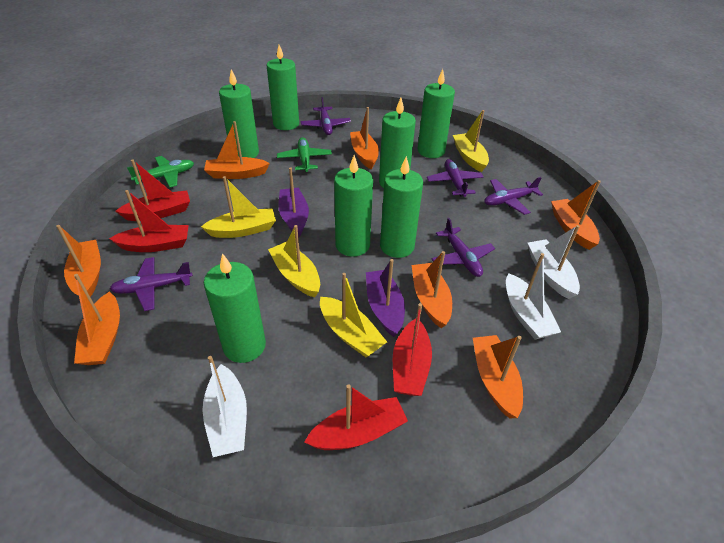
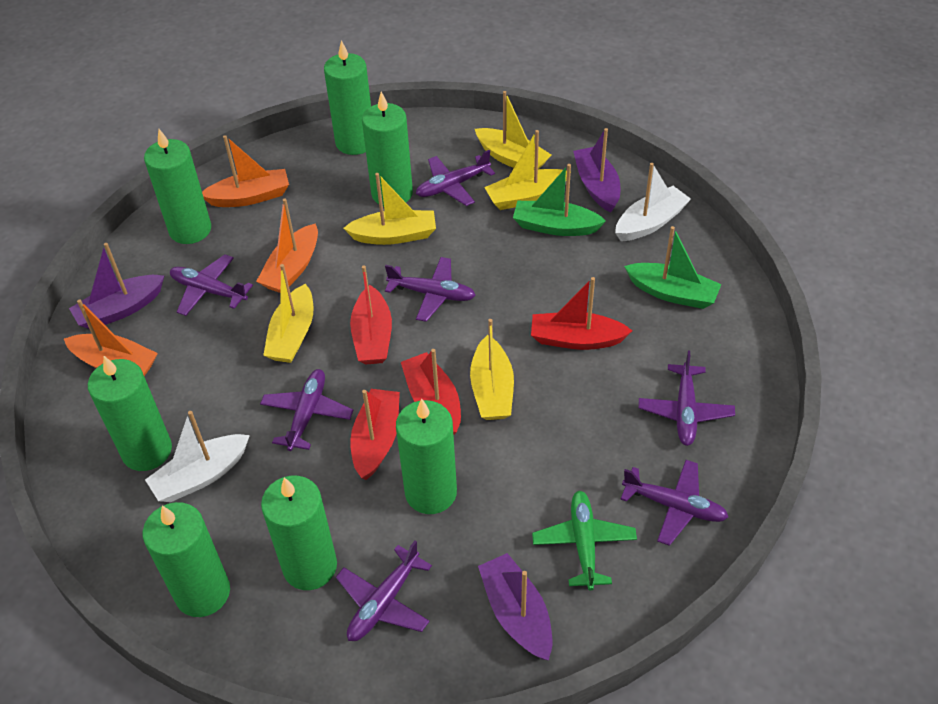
green boat: 0 -> 2
green plane: 2 -> 1
orange boat: 7 -> 3
purple boat: 2 -> 3
purple plane: 5 -> 7
white boat: 3 -> 2
yellow boat: 4 -> 5

